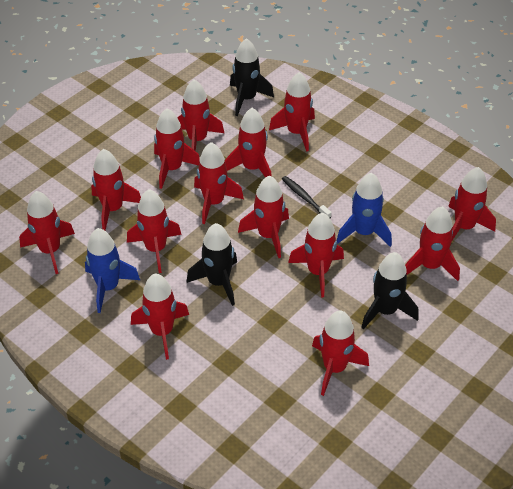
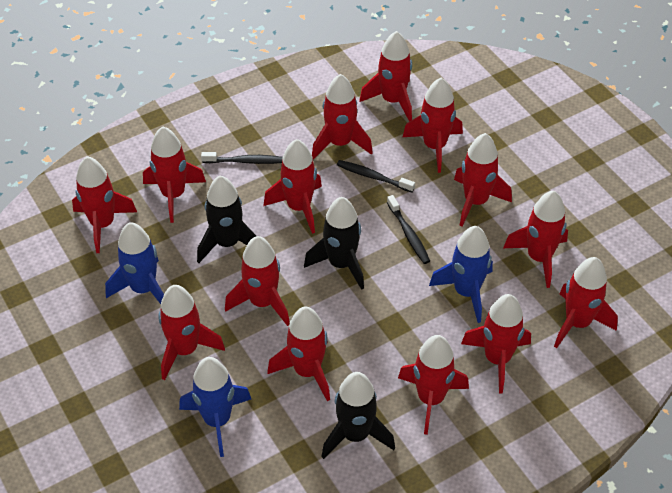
black toothbrush: 1 -> 3
blue rocket: 2 -> 3

